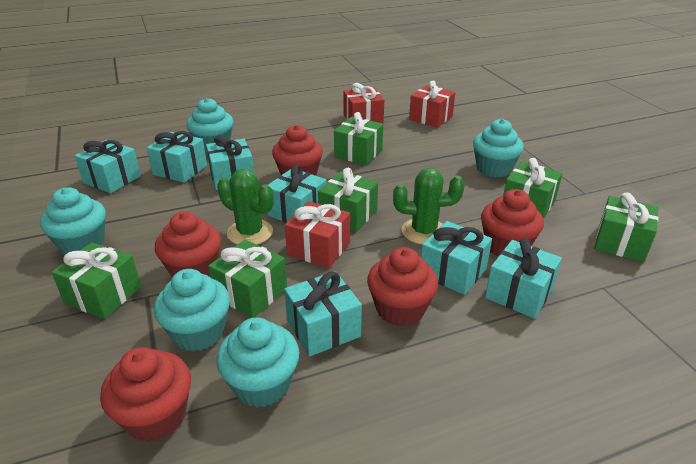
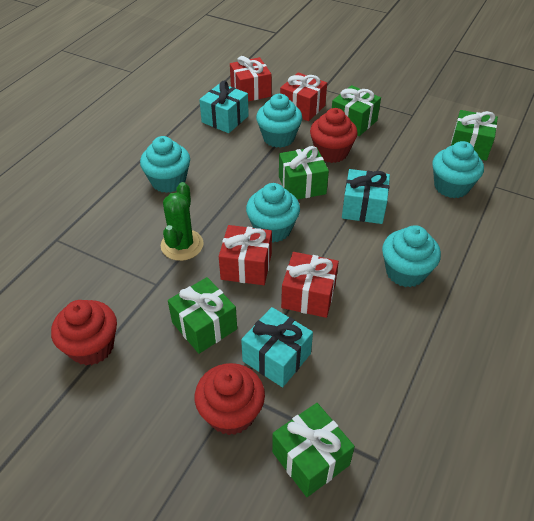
green cactus: 2 -> 1
green gift: 6 -> 5
red cupcake: 5 -> 3
red gift: 3 -> 4
turquoise gift: 7 -> 3

